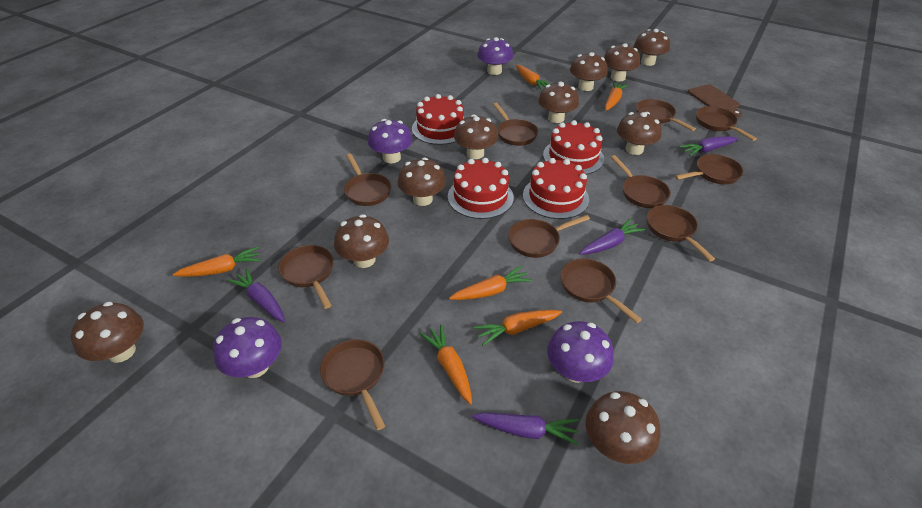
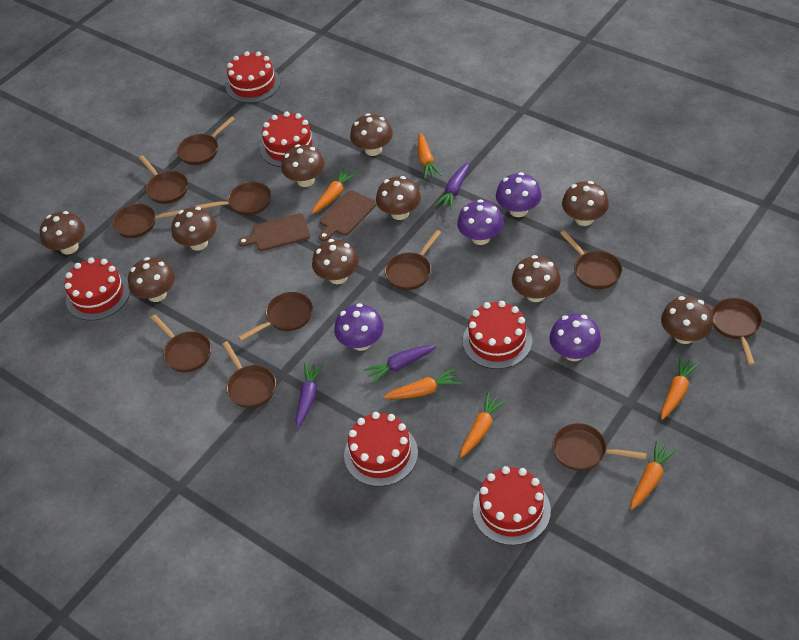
brown cutting board: 1 -> 2
purple carrot: 4 -> 3
red cake: 4 -> 6

